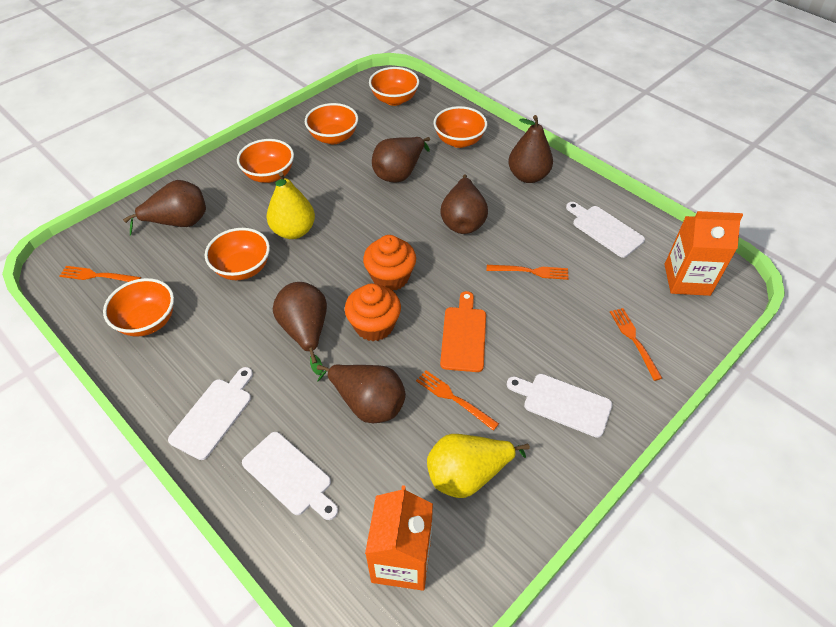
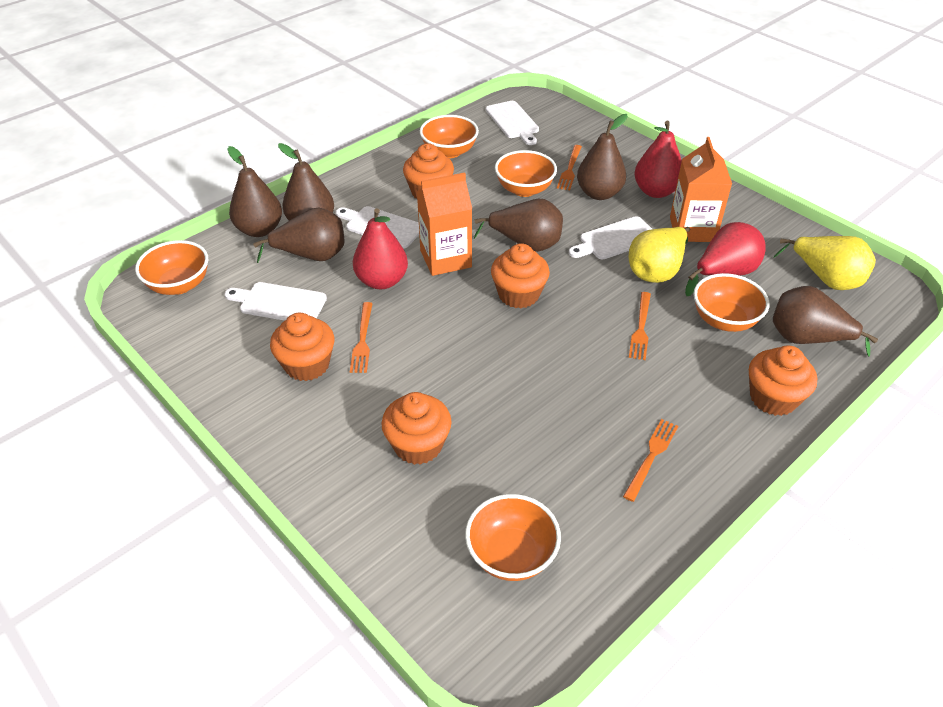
orange bowl: 6 -> 5
orange cupcake: 2 -> 5
orange cutting board: 1 -> 0
red pear: 0 -> 3

